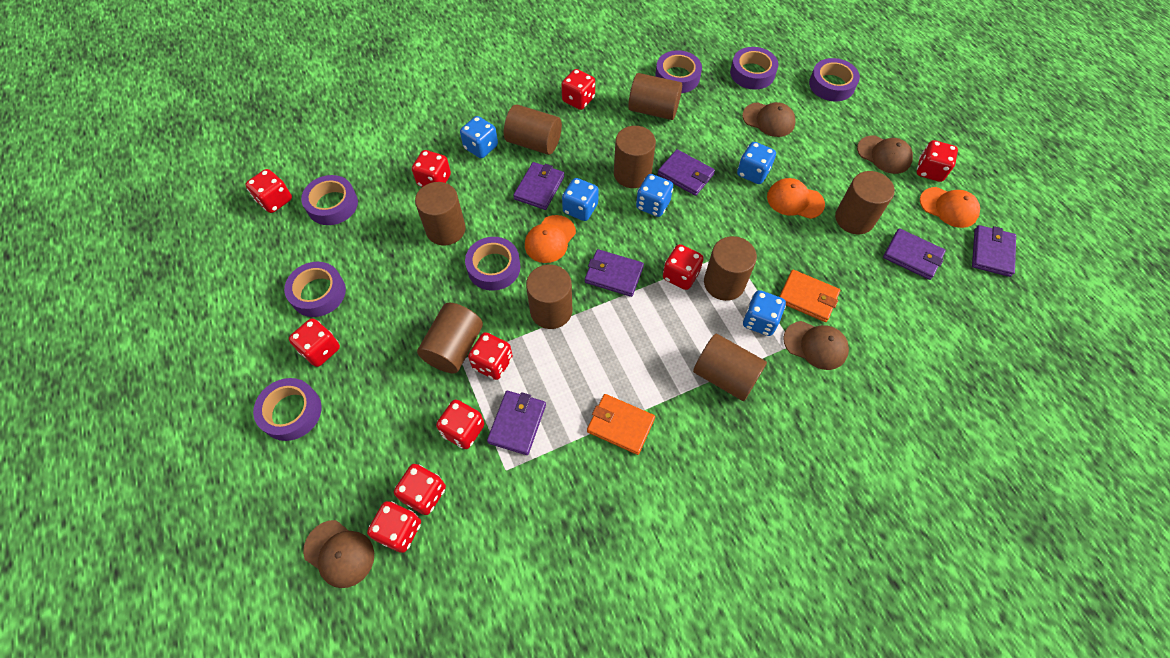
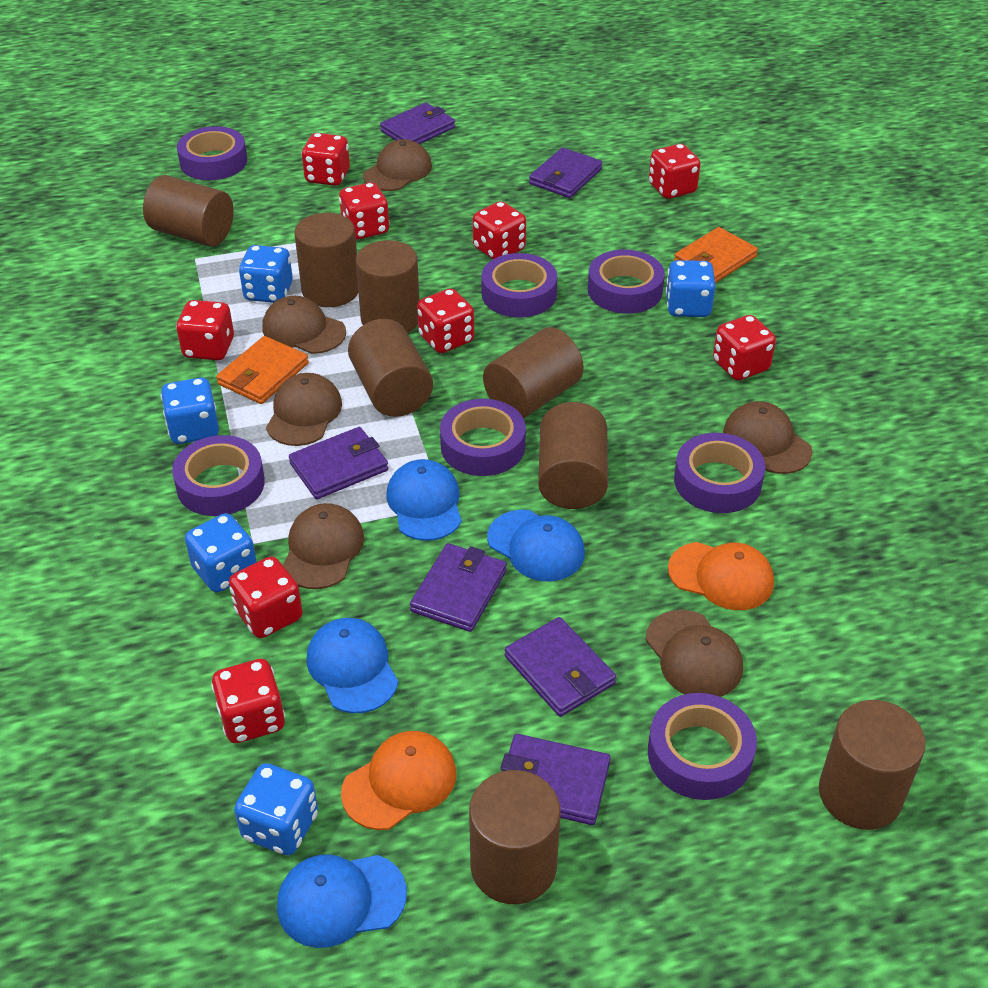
blue cap: 0 -> 4
brown cap: 4 -> 6
brown cylinder: 9 -> 8
orange cap: 3 -> 2
red dice: 10 -> 9

